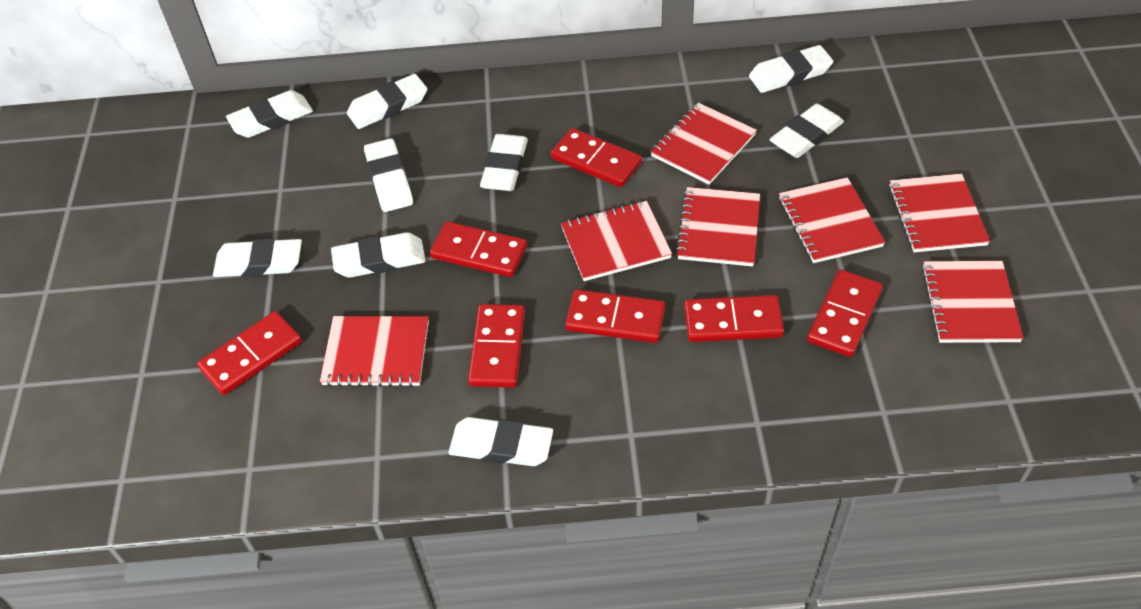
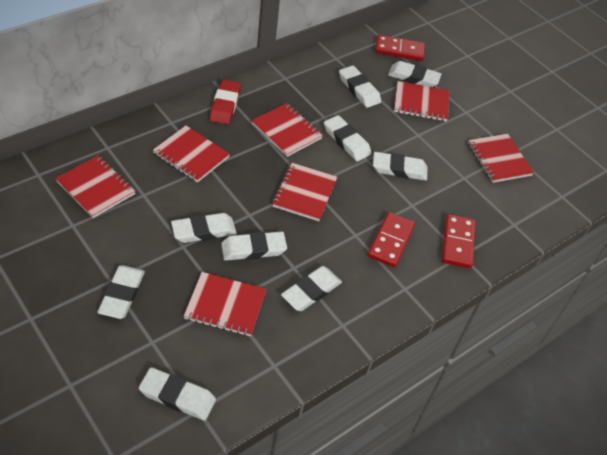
red domino: 7 -> 3
red eraser: 0 -> 1

